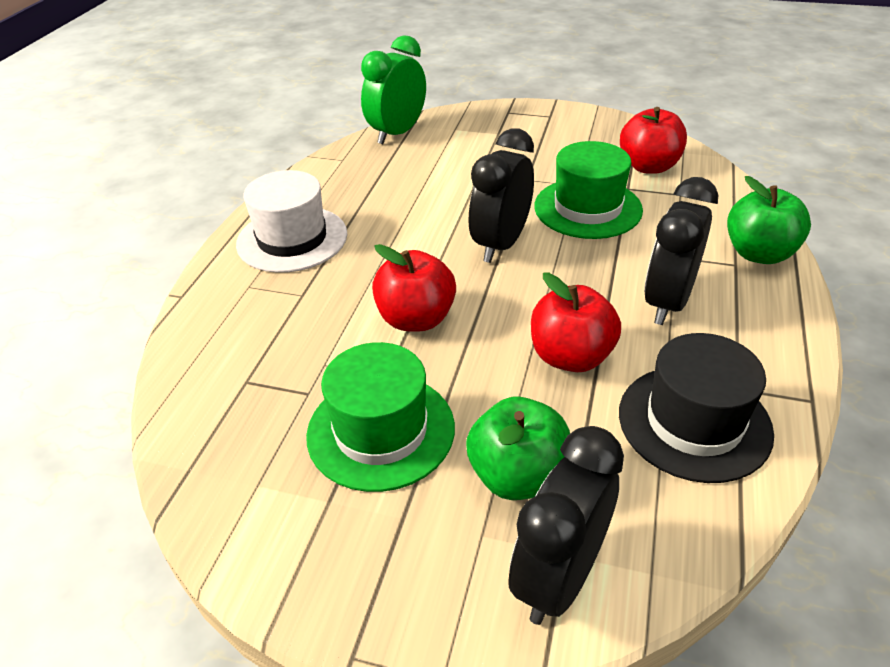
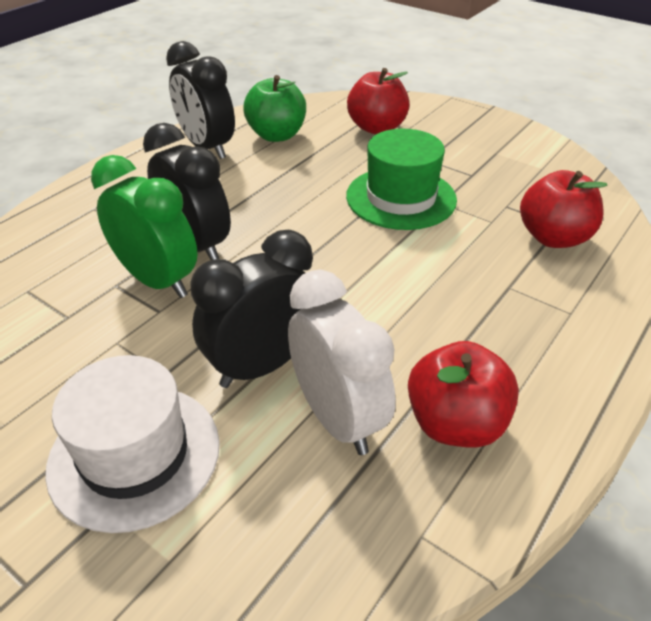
black hat: 1 -> 0
green apple: 2 -> 1
green hat: 2 -> 1
white clock: 0 -> 1

